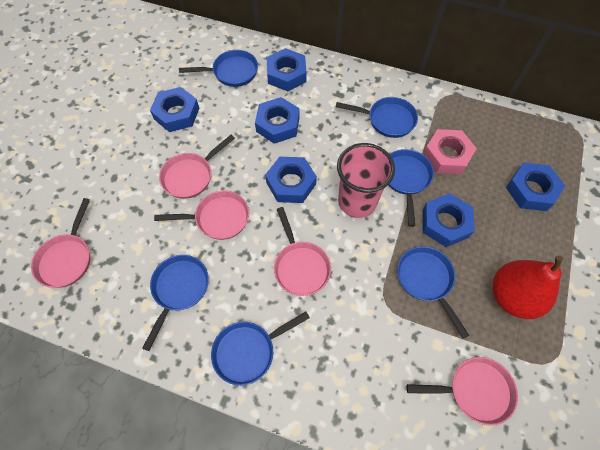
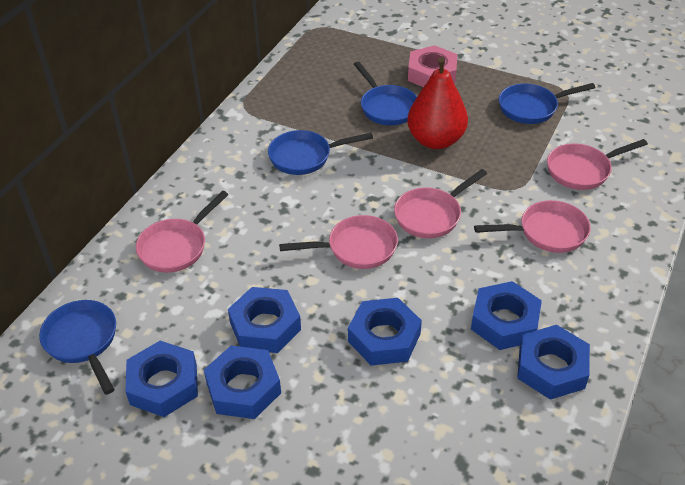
blue pan: 6 -> 4
pink cup: 1 -> 0

